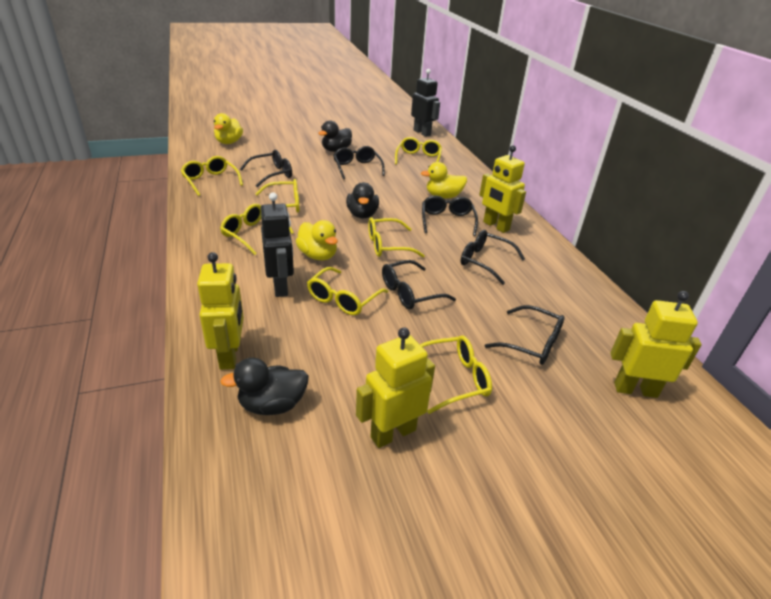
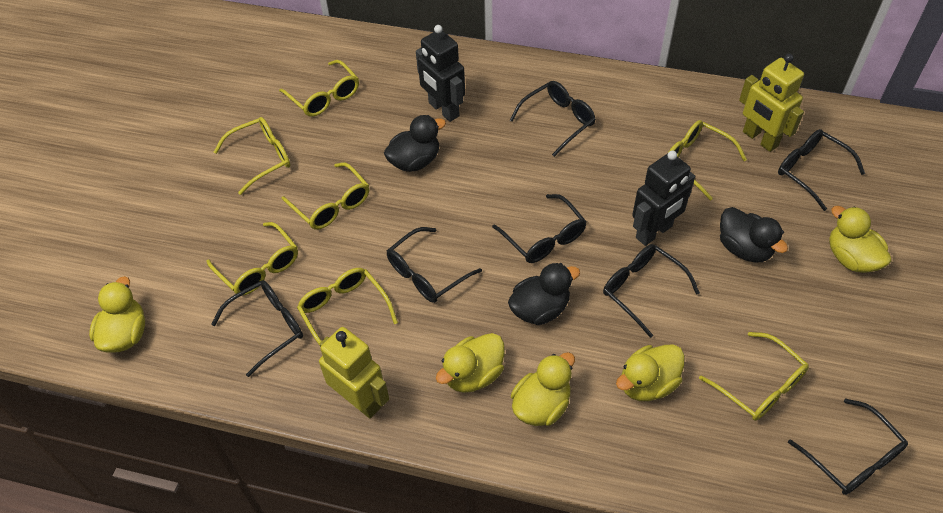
black glasses: 6 -> 7
yellow duck: 3 -> 5
yellow robot: 4 -> 2

